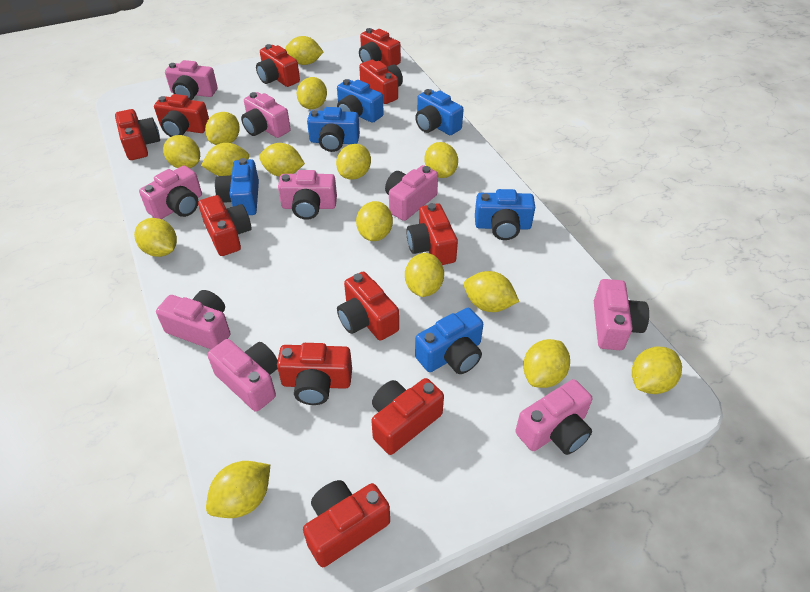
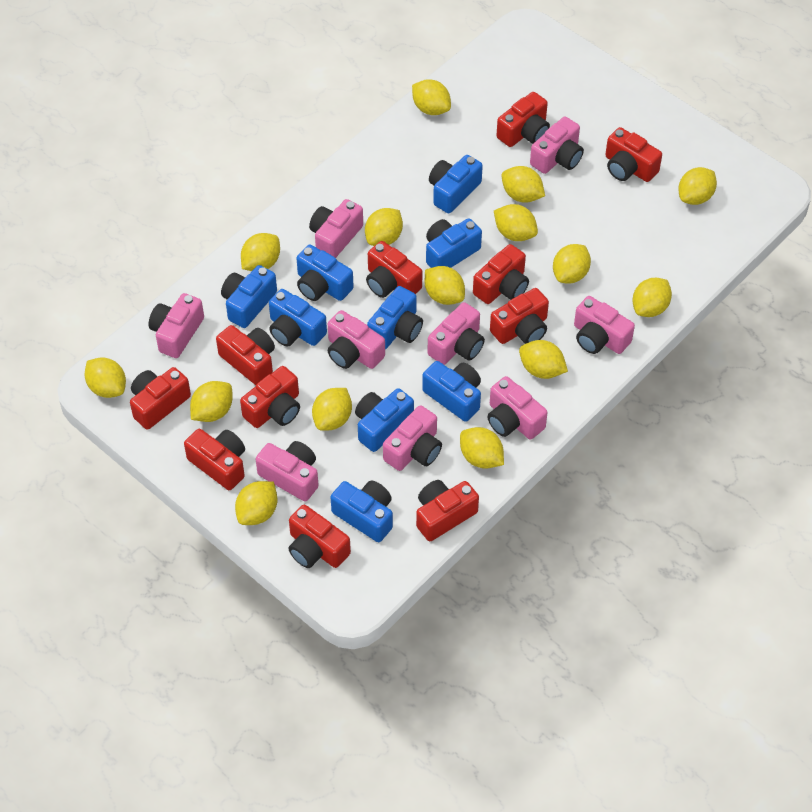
blue camera: 6 -> 9

